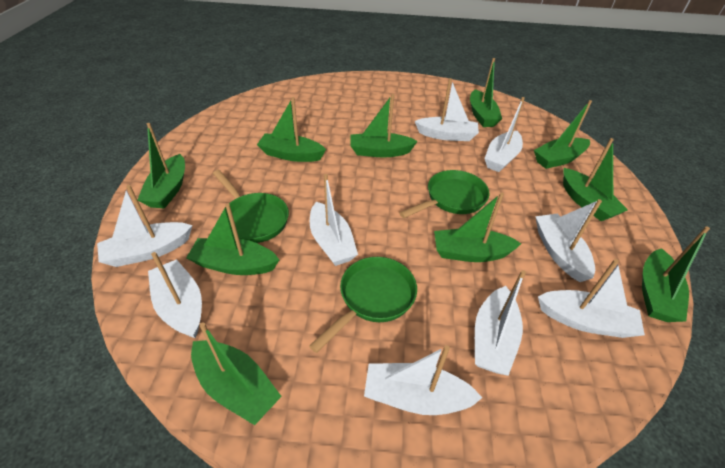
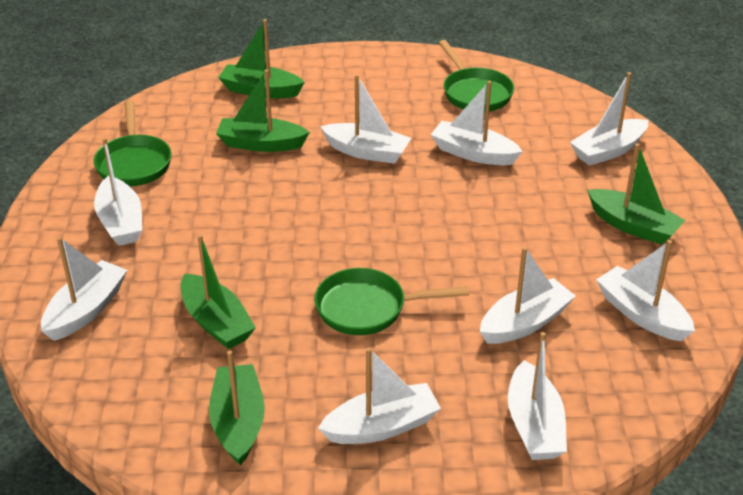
green boat: 10 -> 5

